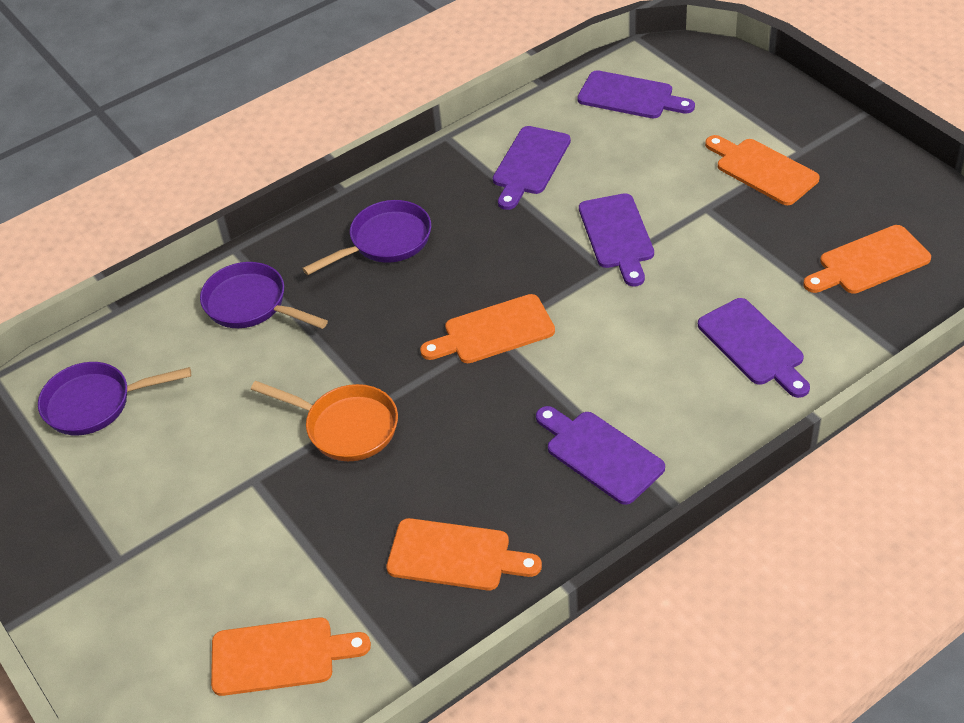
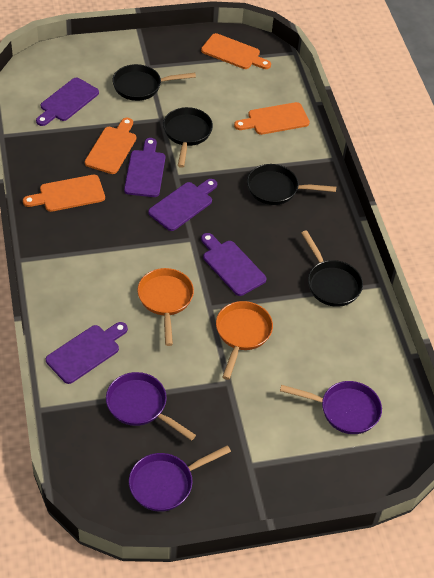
black pan: 0 -> 4
orange cutting board: 5 -> 4
orange pan: 1 -> 2

